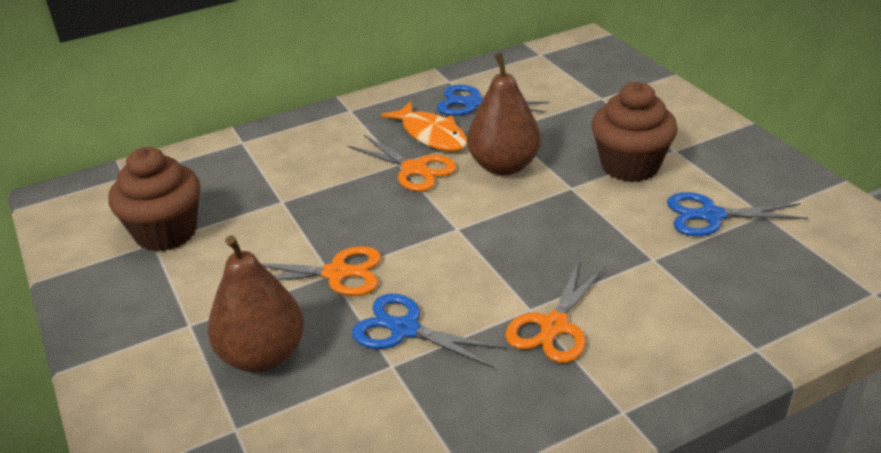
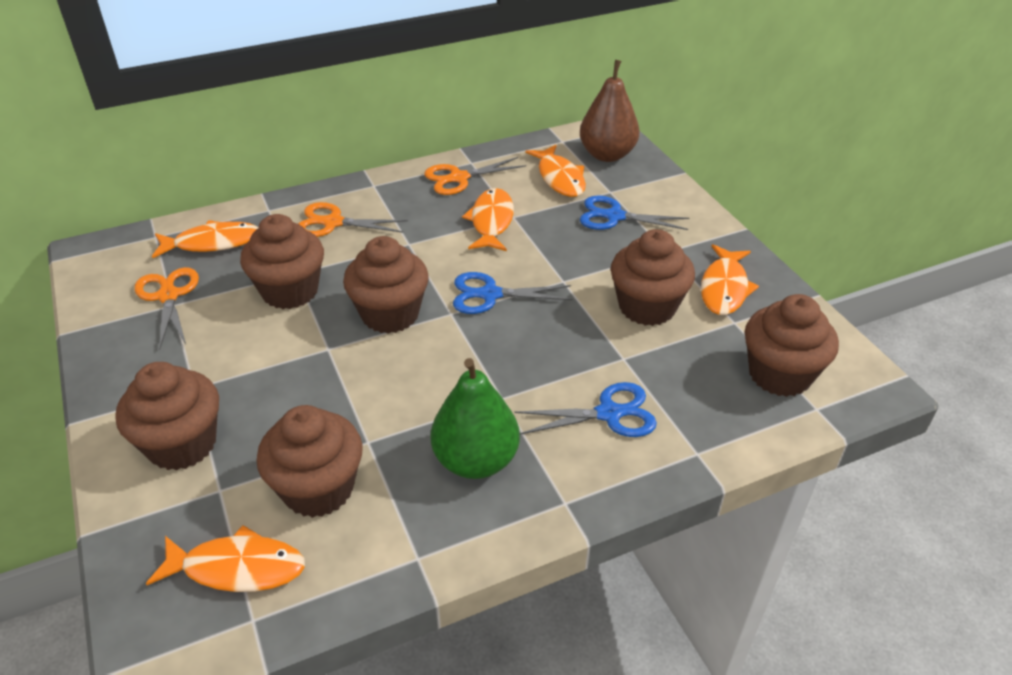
brown cupcake: 2 -> 6
brown pear: 2 -> 1
green pear: 0 -> 1
orange fish: 1 -> 5

